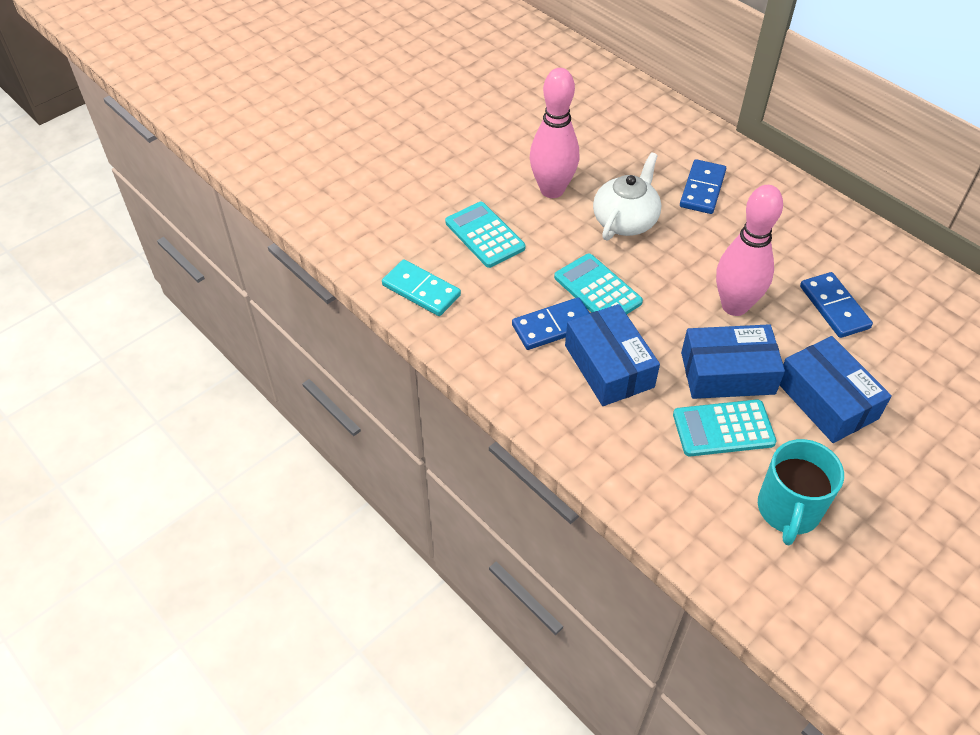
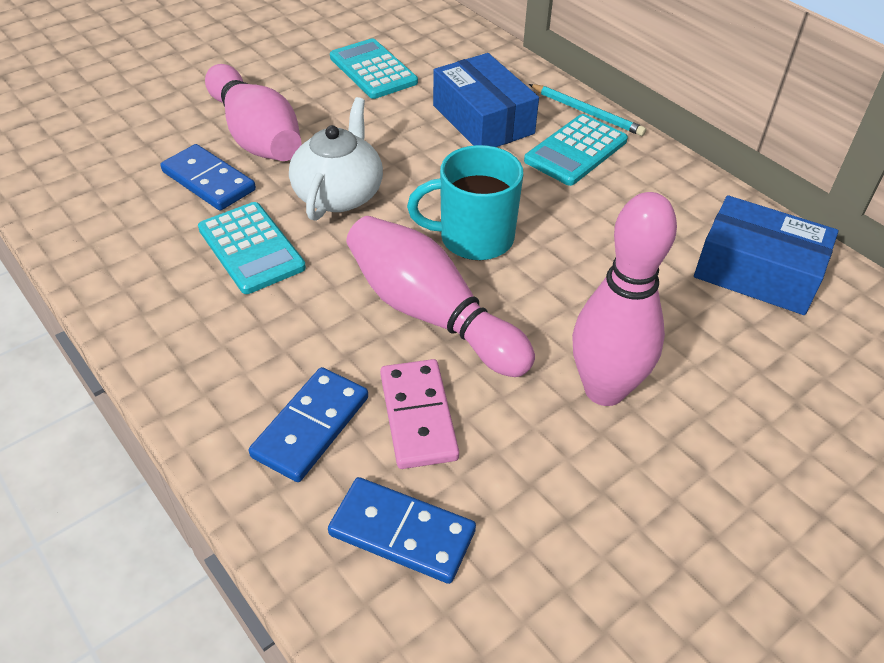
blue box: 3 -> 2
pink bowling pin: 2 -> 3
pink domino: 0 -> 1
turquoise domino: 1 -> 0
turquoise pencil: 0 -> 1

